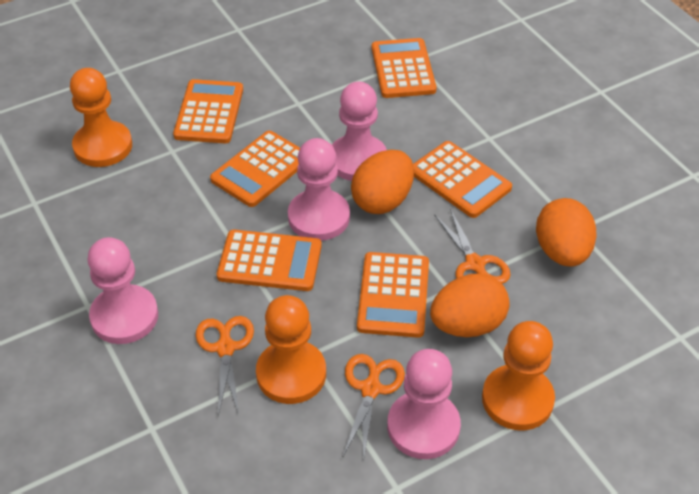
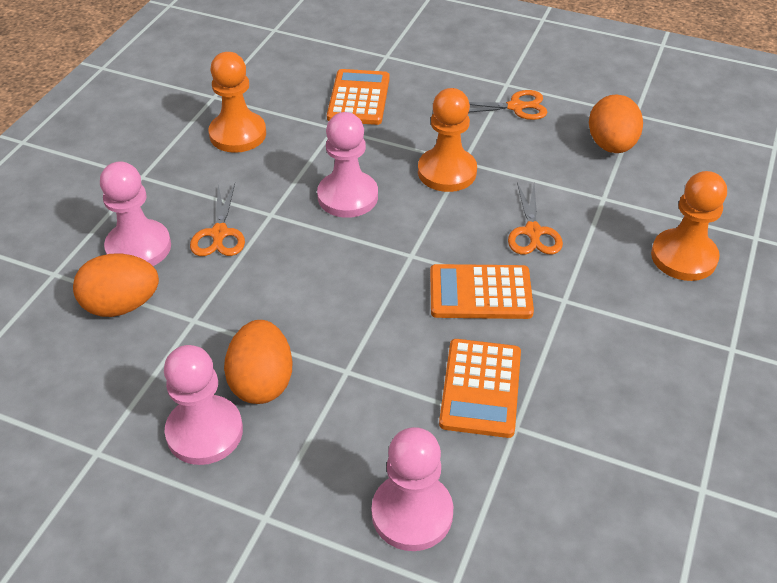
orange calculator: 6 -> 3

